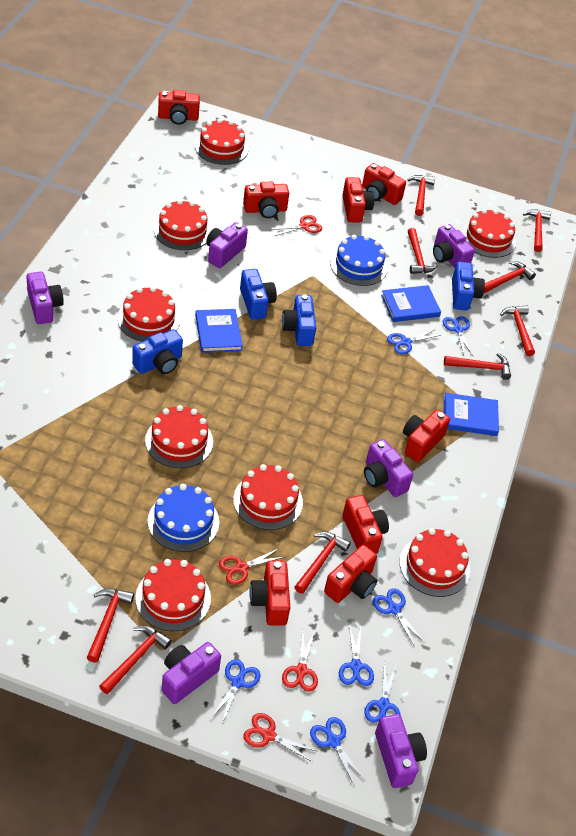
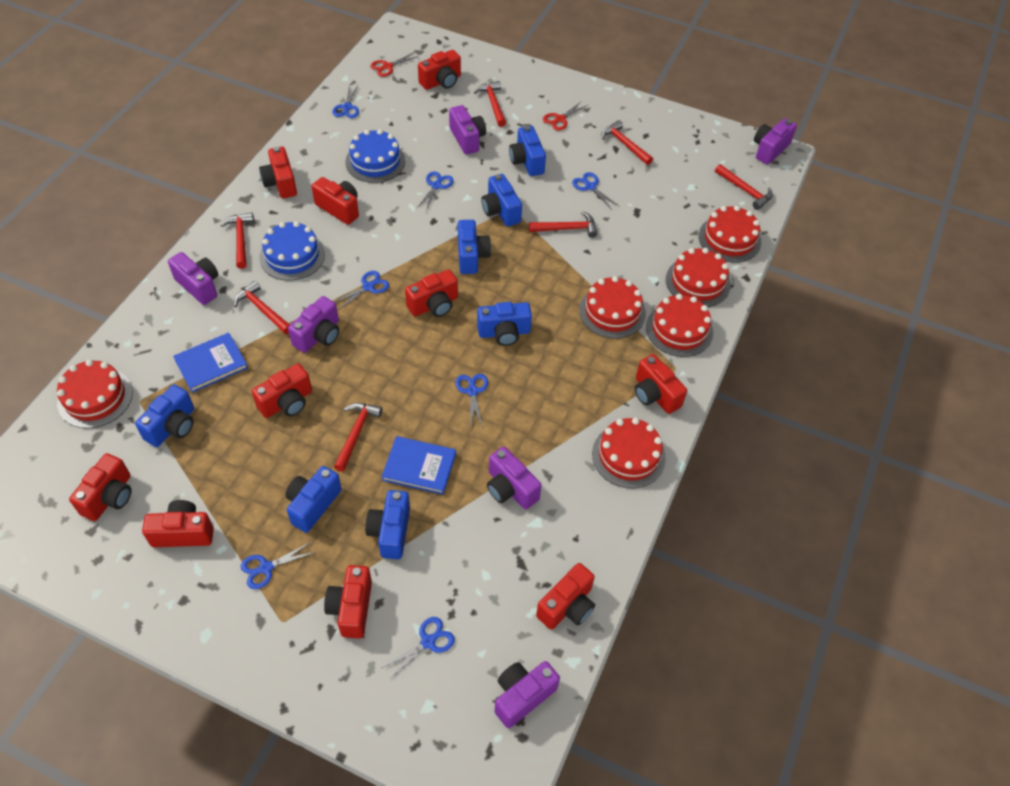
blue book: 3 -> 2
blue camera: 4 -> 7
red cake: 8 -> 6
red camera: 8 -> 10
red hammer: 9 -> 7
red scissors: 4 -> 2

